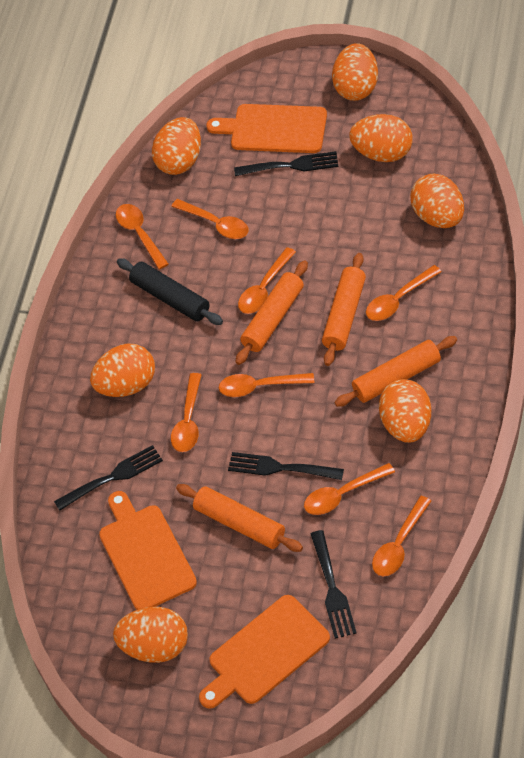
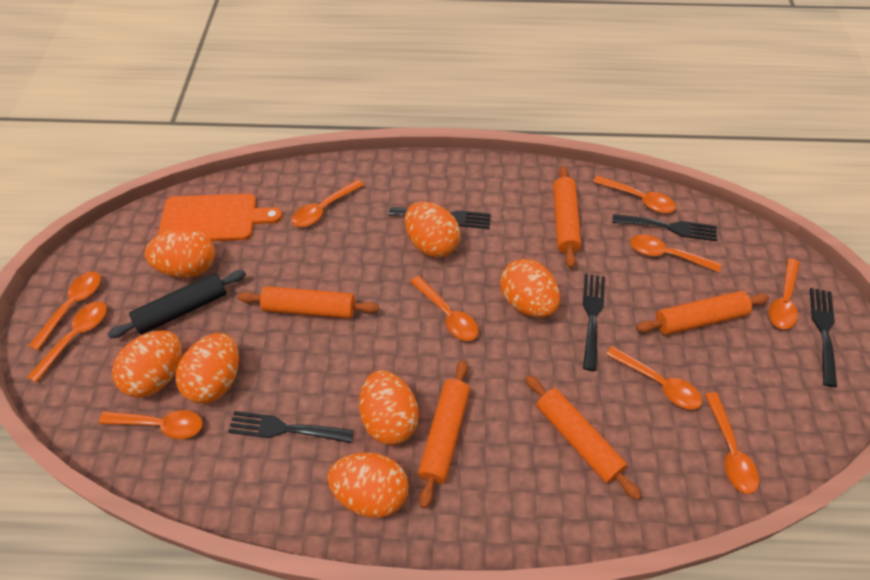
black fork: 4 -> 5
orange cutting board: 3 -> 1
orange rolling pin: 4 -> 5
orange spoon: 8 -> 10

